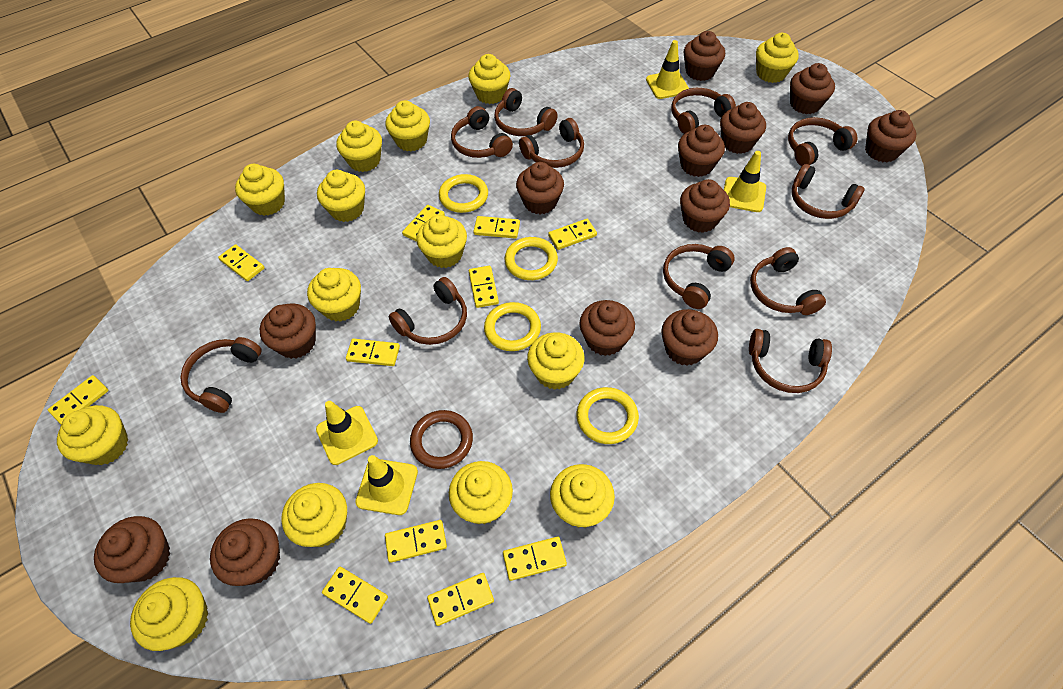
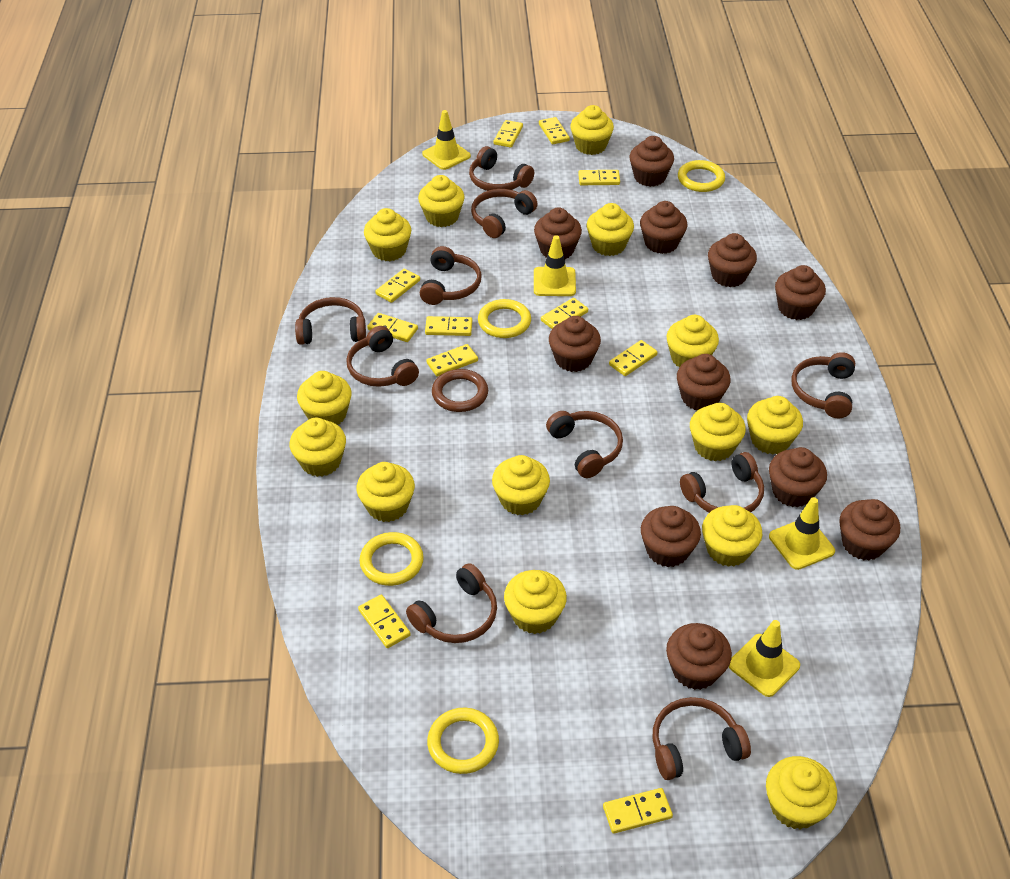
brown cupcake: 12 -> 11
brown headphones: 11 -> 10

